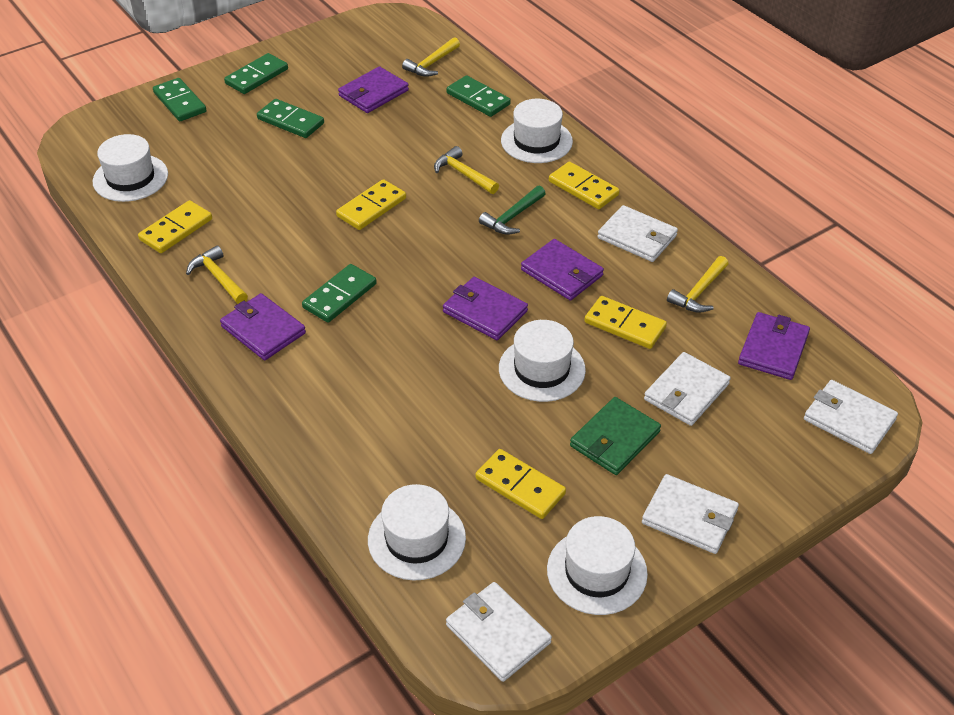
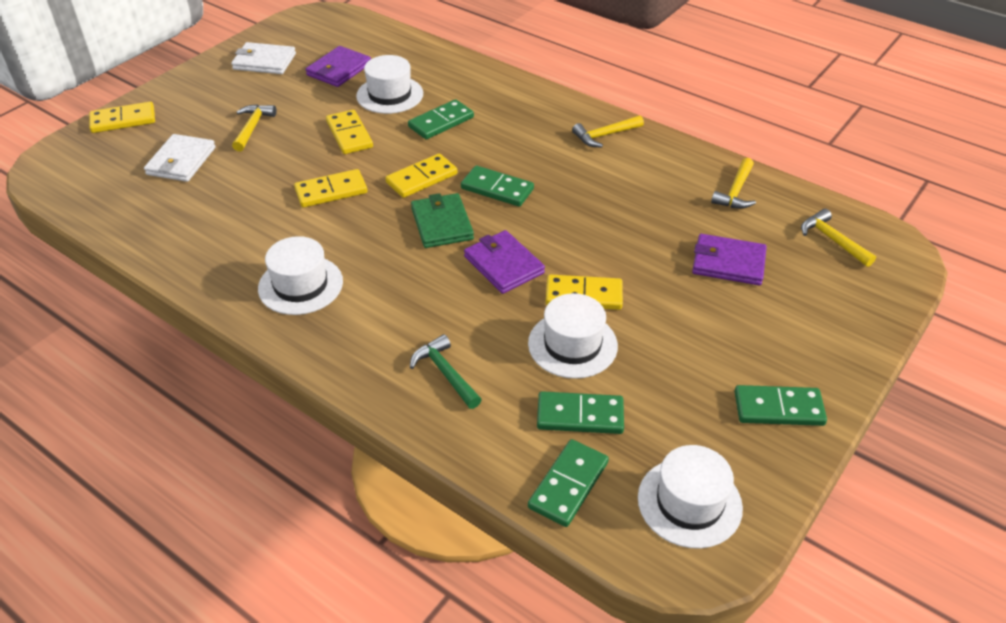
purple wallet: 5 -> 3
white hat: 5 -> 4
white wallet: 5 -> 2

